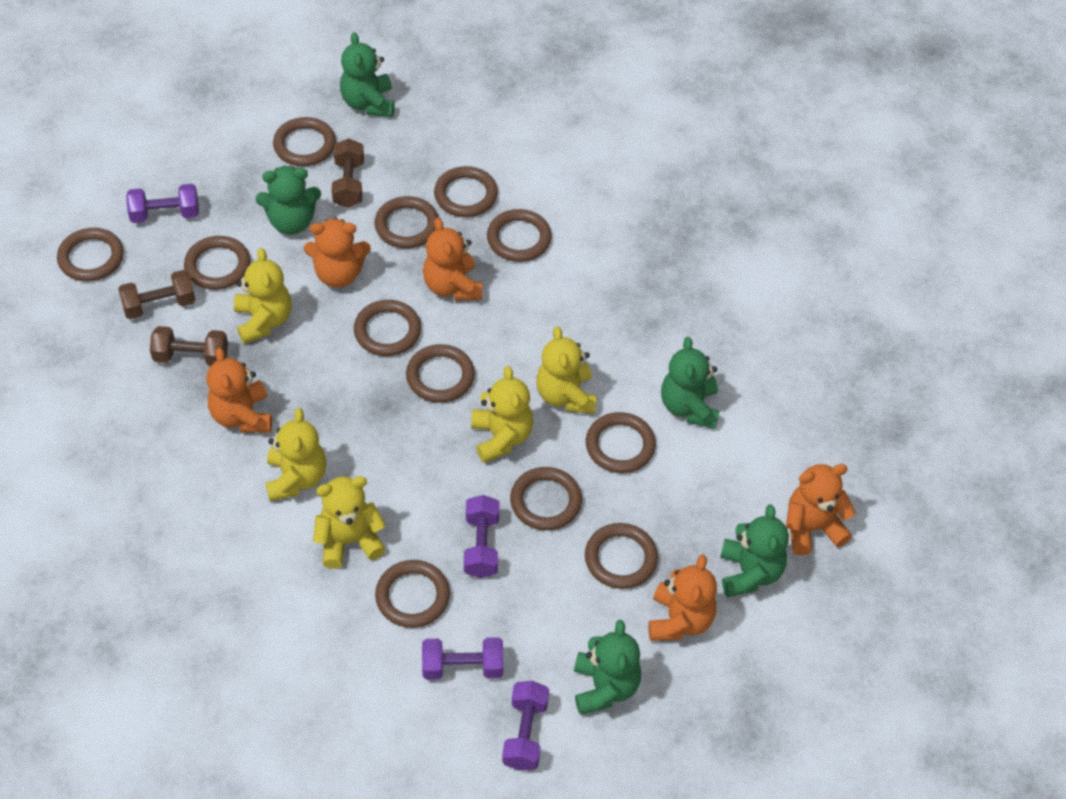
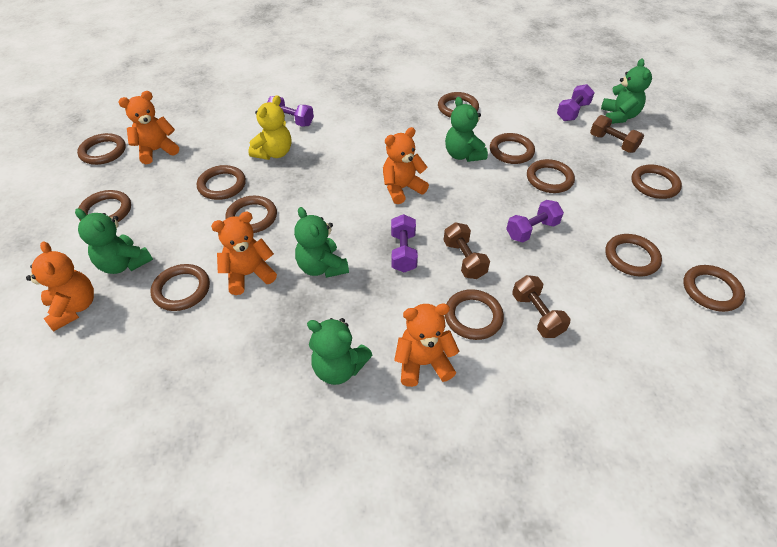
yellow teddy bear: 5 -> 1

